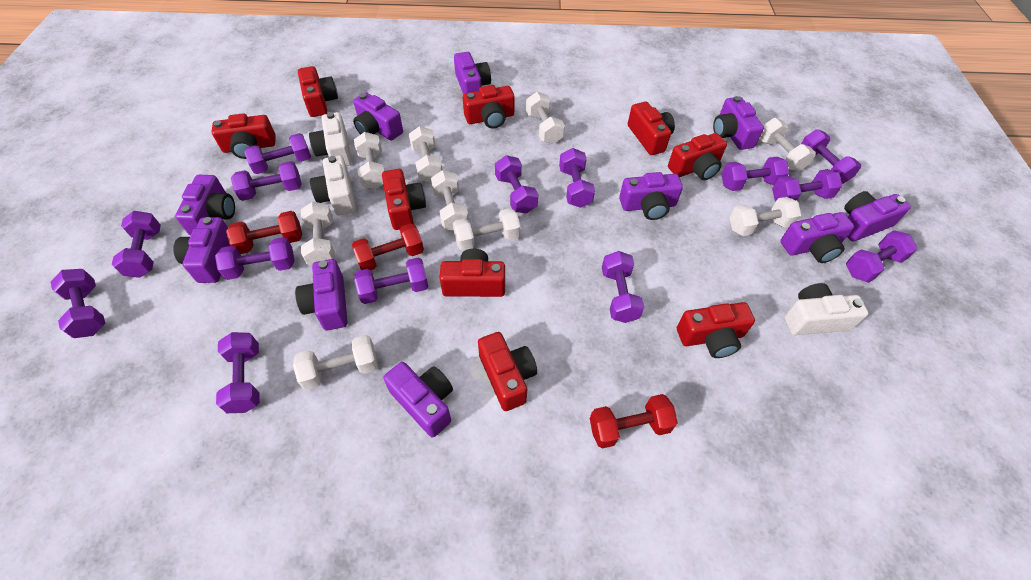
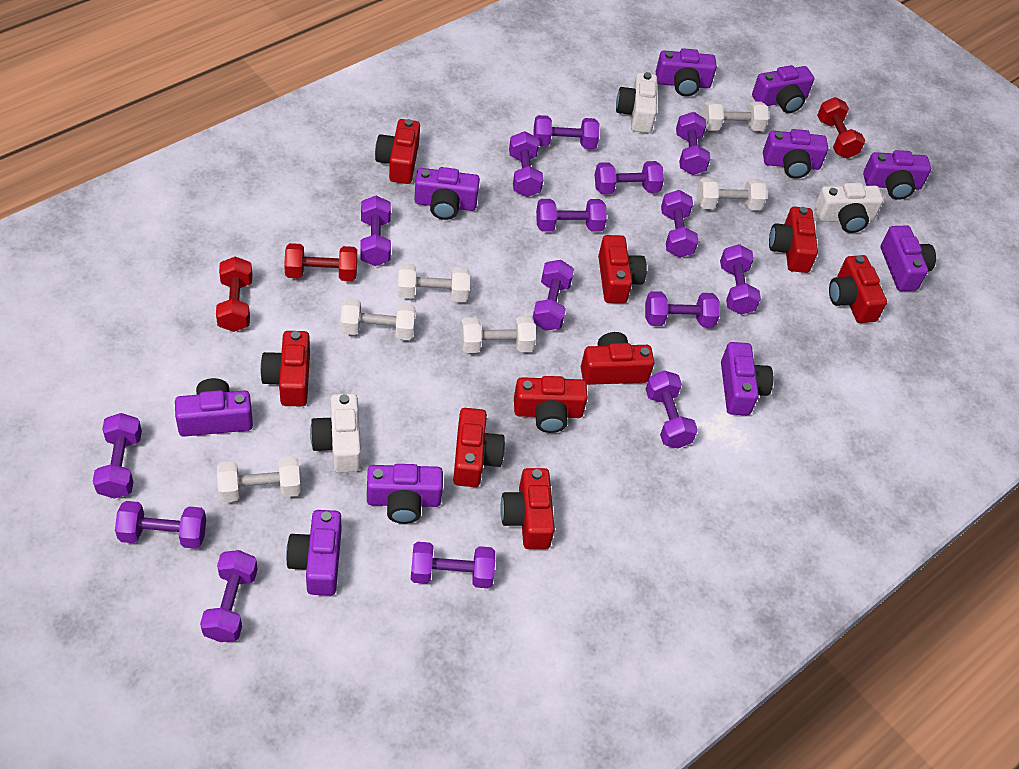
purple dumbbell: 14 -> 15
white dumbbell: 9 -> 6

